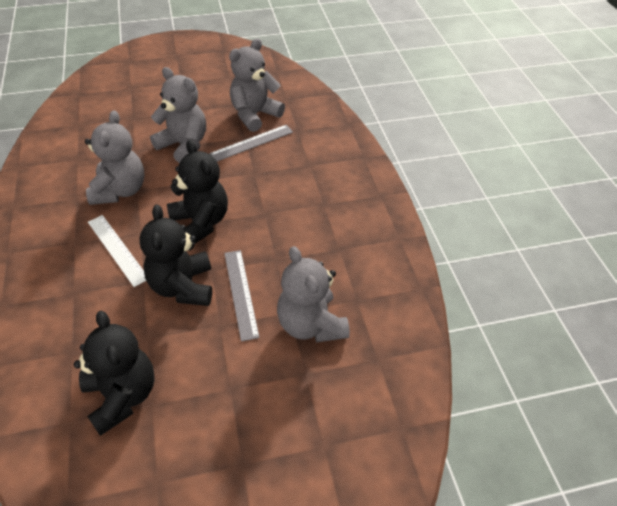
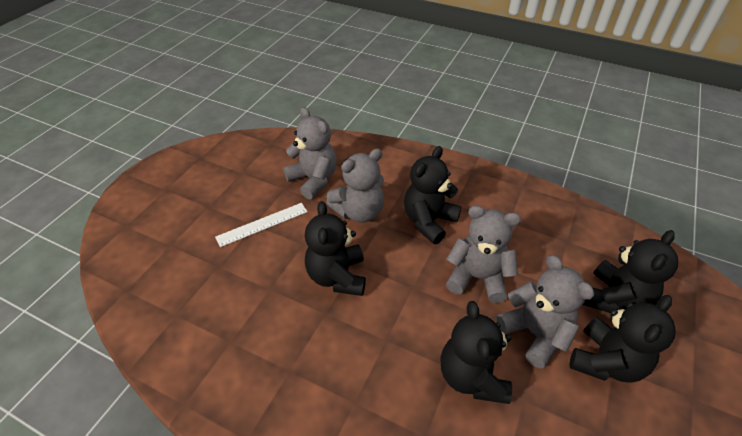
black teddy bear: 3 -> 5
grey ruler: 2 -> 0

